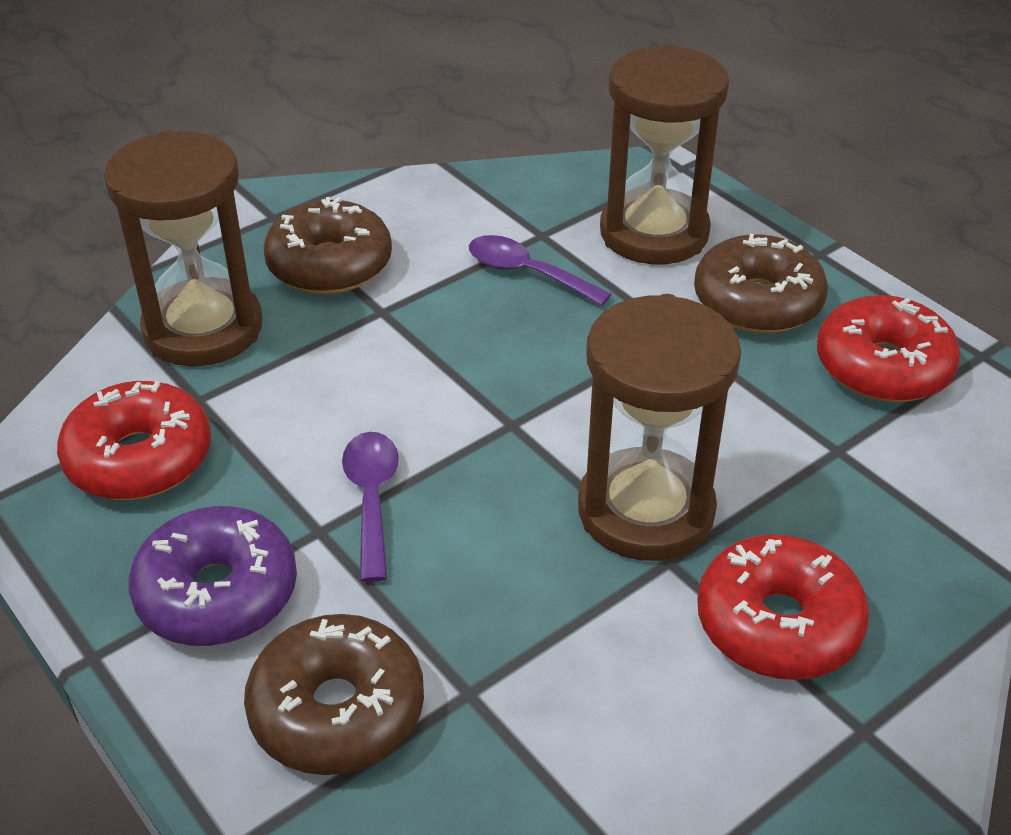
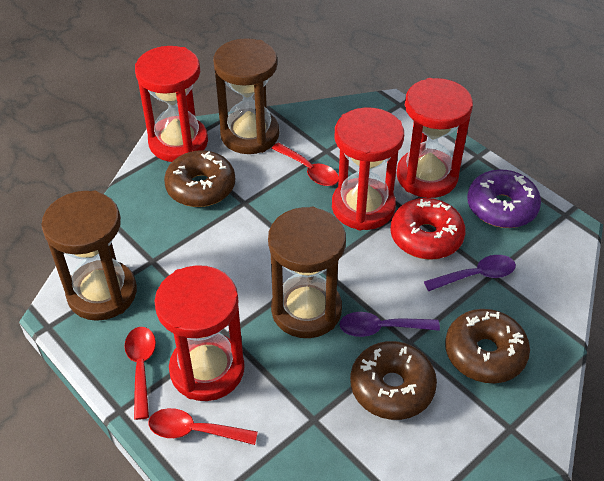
red donut: 3 -> 1
red hourglass: 0 -> 4
red spoon: 0 -> 3

